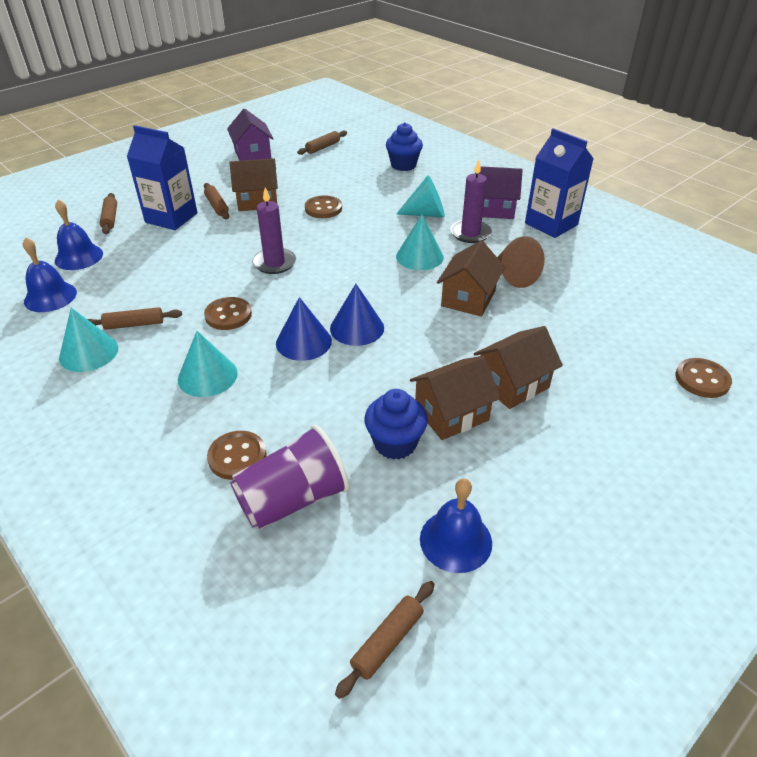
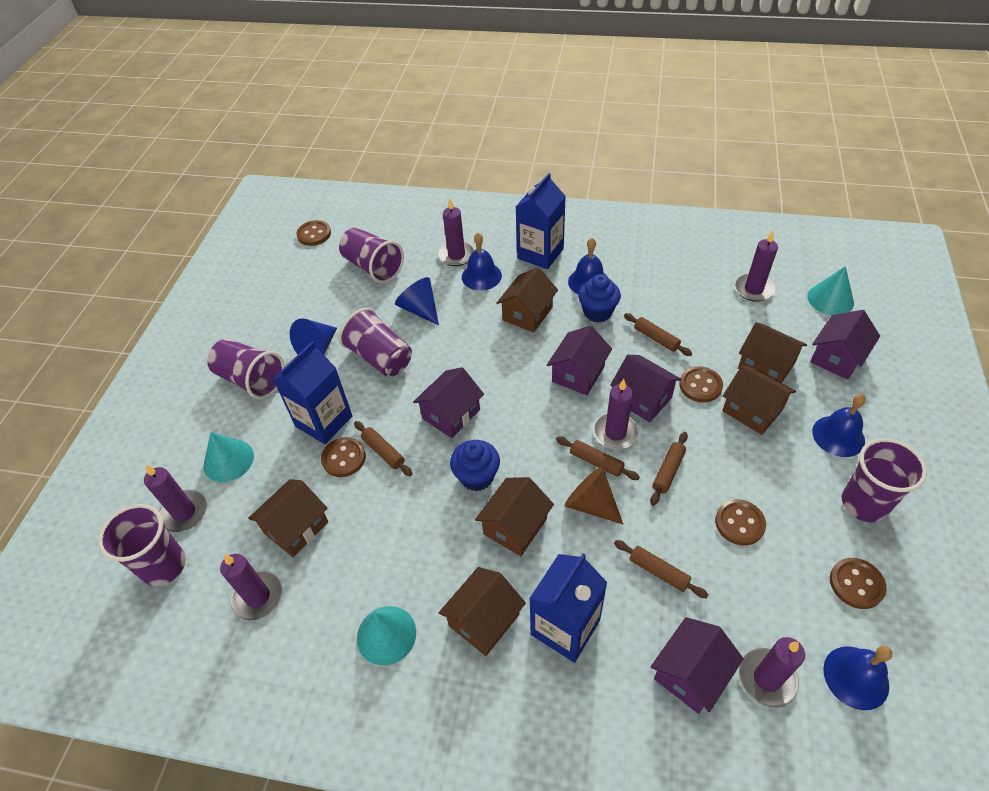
blue bell: 3 -> 4
blue carton: 2 -> 3
brown button: 4 -> 5
brown house: 4 -> 6
purple candle: 2 -> 6
purple cup: 1 -> 5
purple house: 2 -> 5
turquoise cone: 4 -> 3

